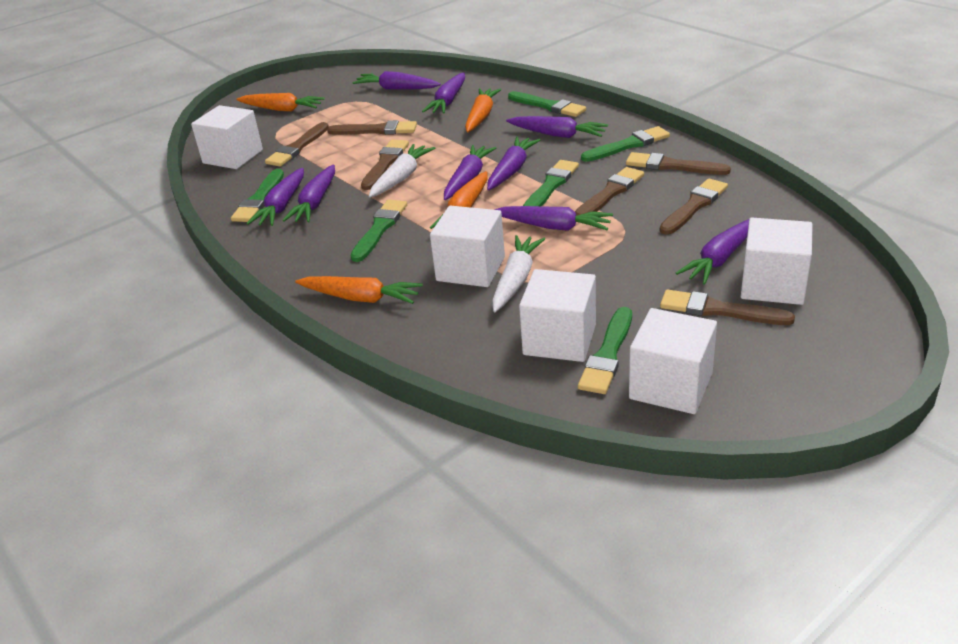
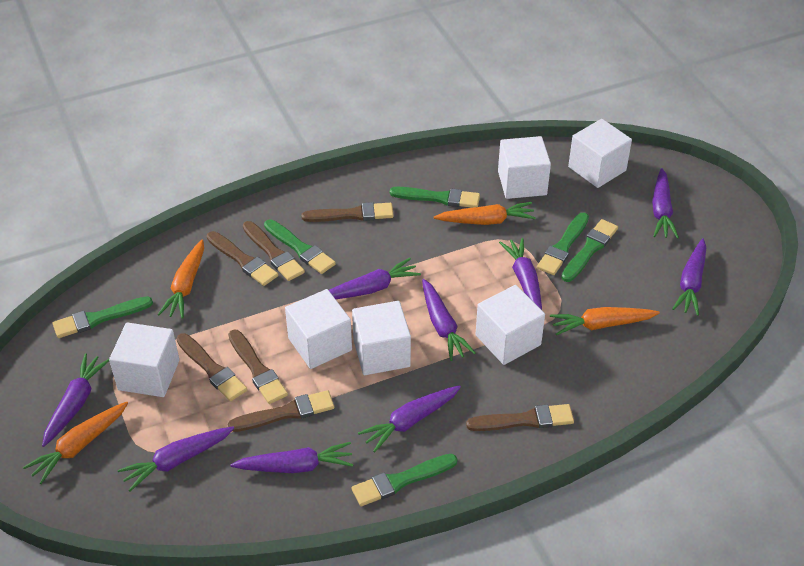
white carrot: 2 -> 0
white cube: 5 -> 6

